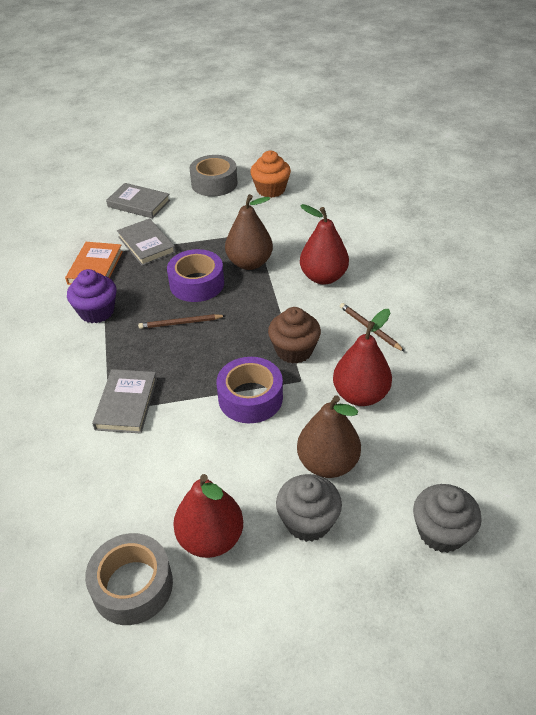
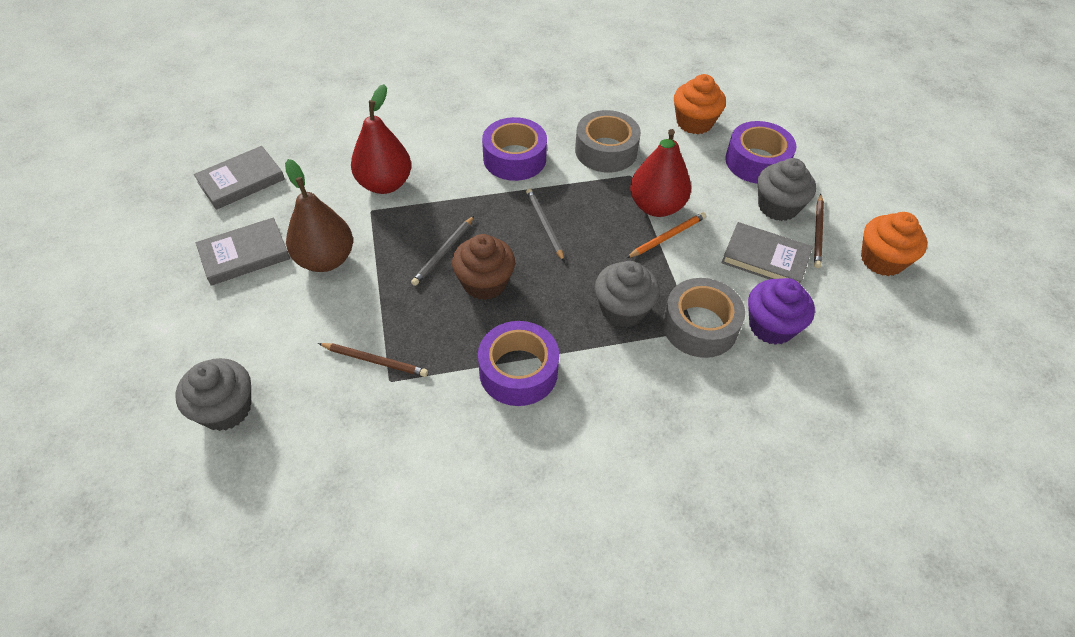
brown pear: 2 -> 1
grey cupcake: 2 -> 3
grey pencil: 0 -> 2
orange book: 1 -> 0
orange cupcake: 1 -> 2
orange pencil: 0 -> 1
purple tape: 2 -> 3
red pear: 3 -> 2

